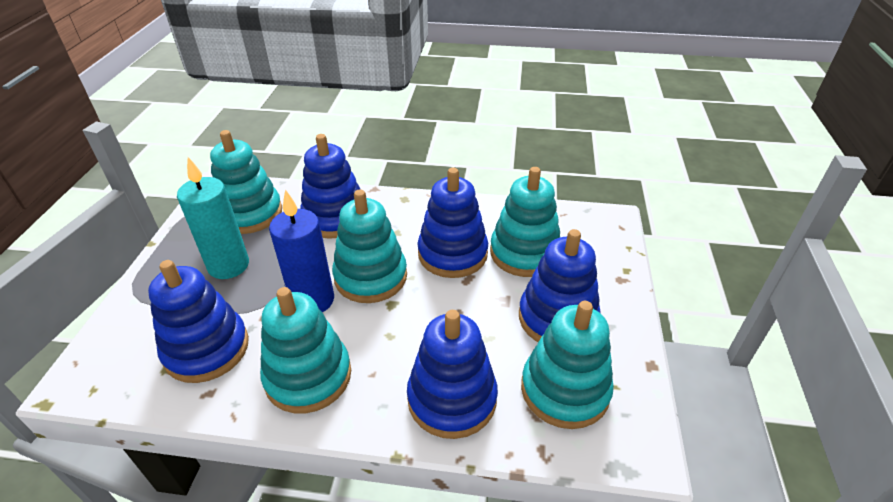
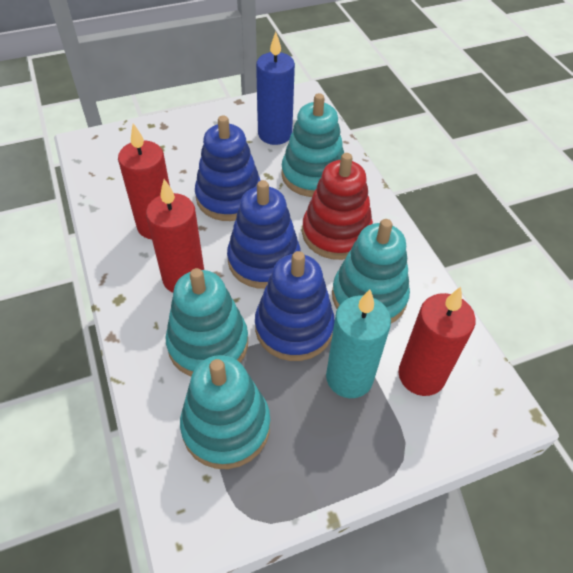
blue stacking toy: 5 -> 3
red candle: 0 -> 3
red stacking toy: 0 -> 1
turquoise stacking toy: 5 -> 4

